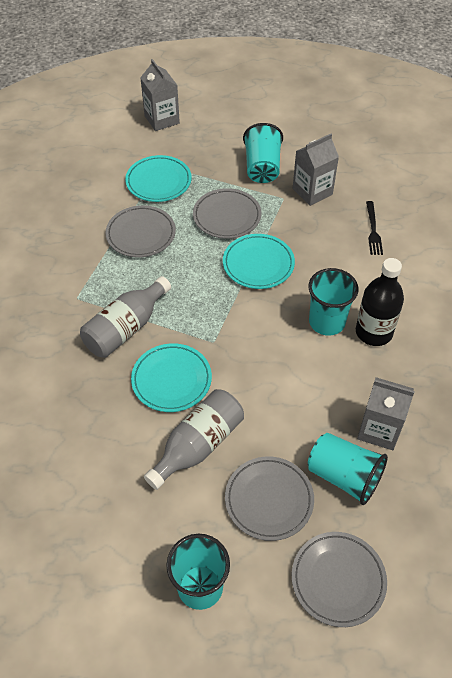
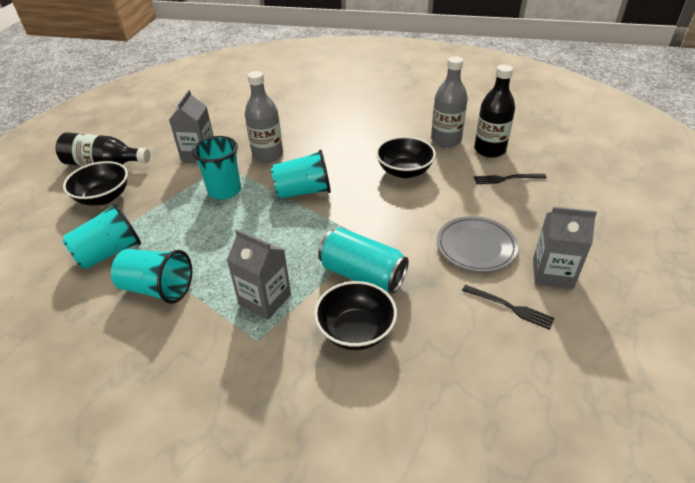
black bottle: 1 -> 2
black bowl: 0 -> 3
black fork: 1 -> 2
grey plate: 4 -> 1
turquoise can: 0 -> 1
turquoise plate: 3 -> 0

